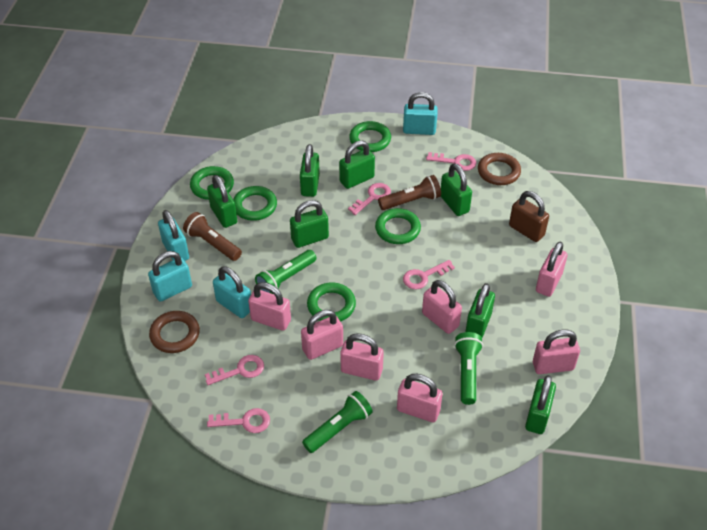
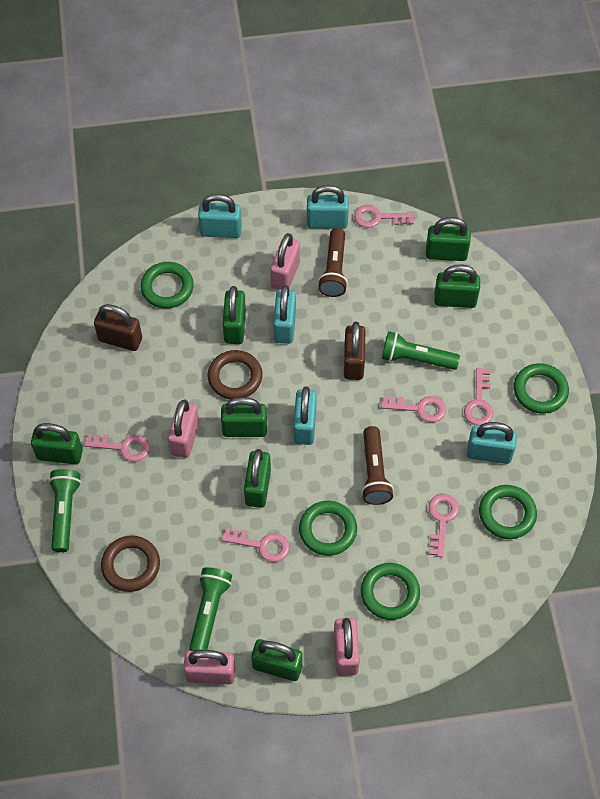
brown padlock: 1 -> 2
pink key: 5 -> 6
pink padlock: 7 -> 4
turquoise padlock: 4 -> 5

